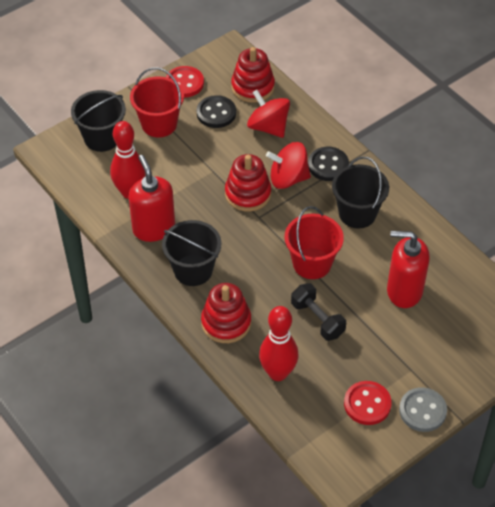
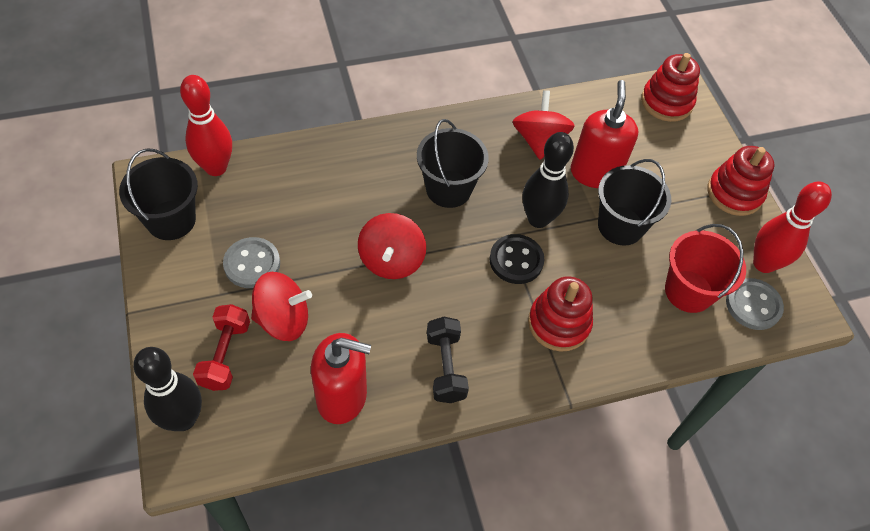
black bowling pin: 0 -> 2
black button: 2 -> 1
grey button: 1 -> 2
red bucket: 2 -> 1
red button: 2 -> 0
red dumbbell: 0 -> 1
red spinning top: 2 -> 3

